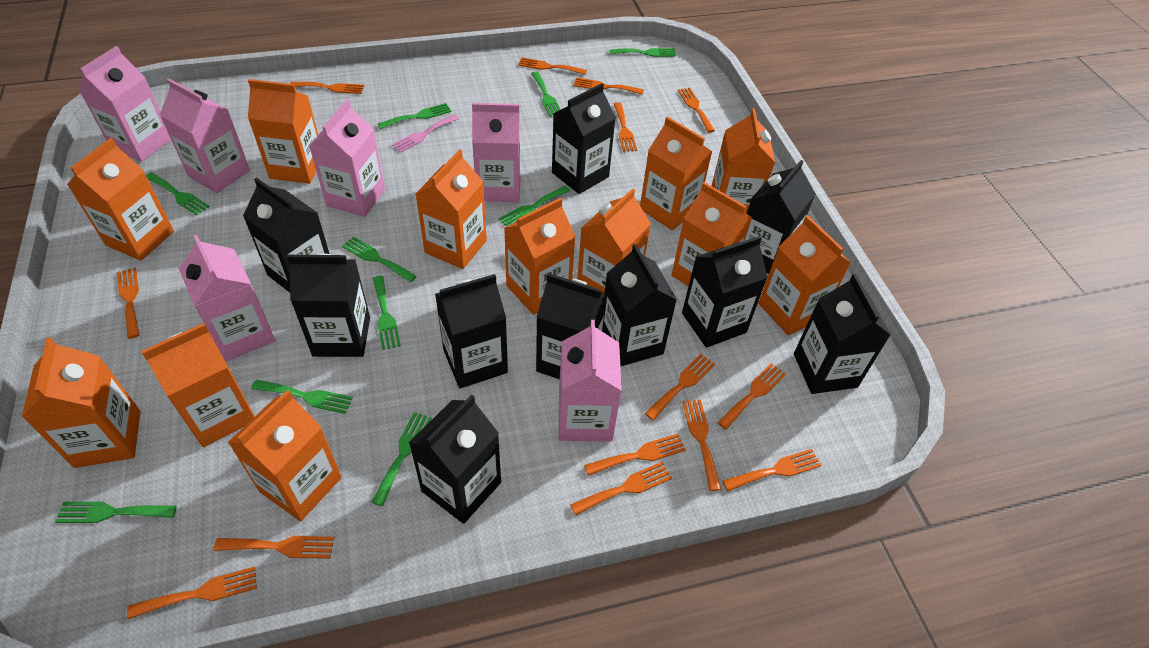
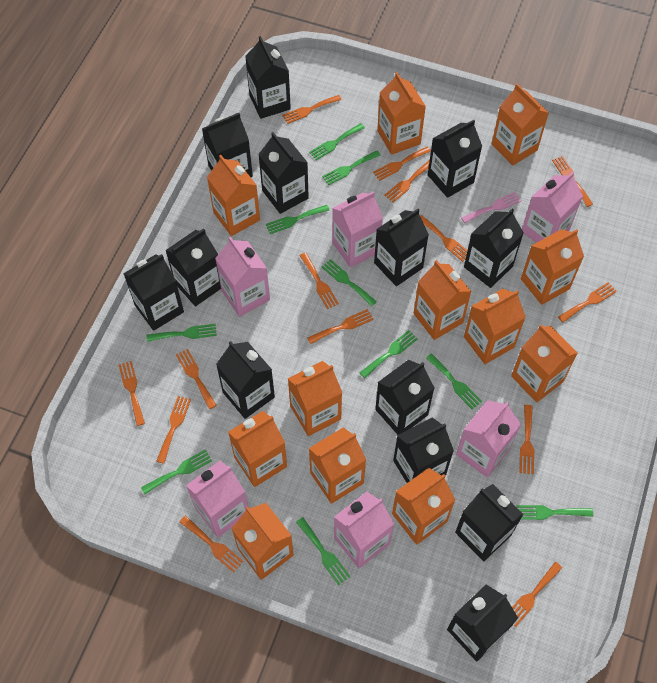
black carton: 10 -> 13

